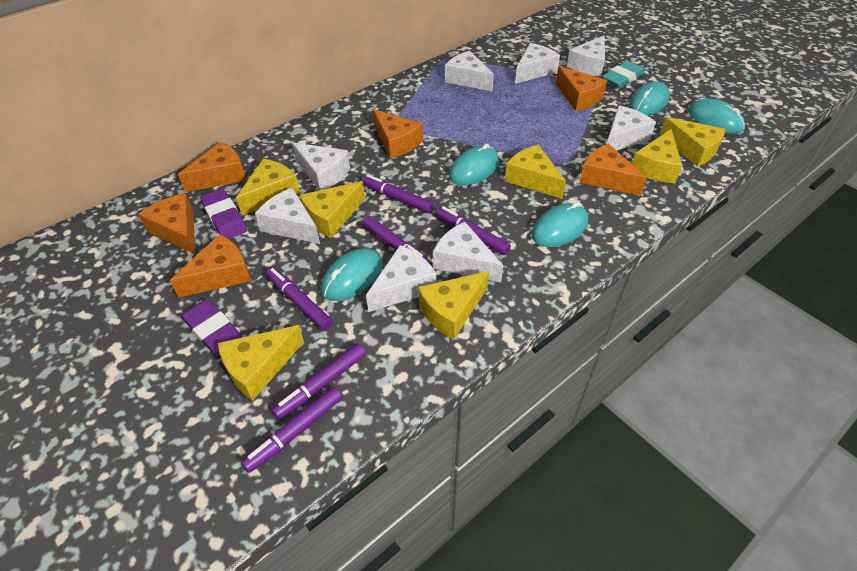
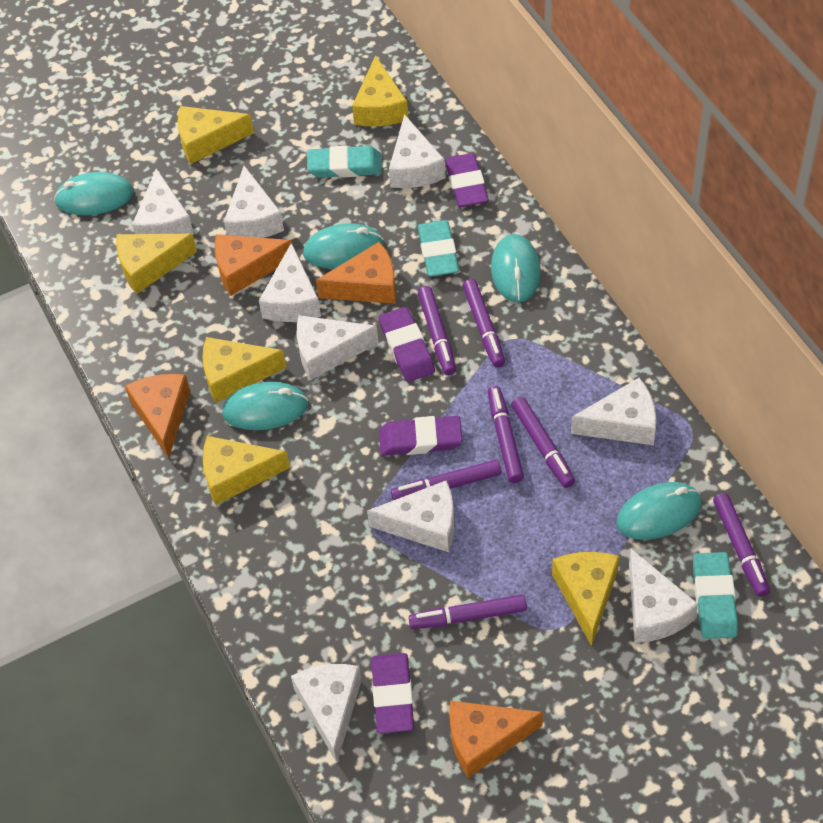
orange cheese: 6 -> 4
purple eraser: 2 -> 4
purple marker: 6 -> 7
turquoise eraser: 1 -> 3
white cheese: 8 -> 9
yellow cheese: 7 -> 6

